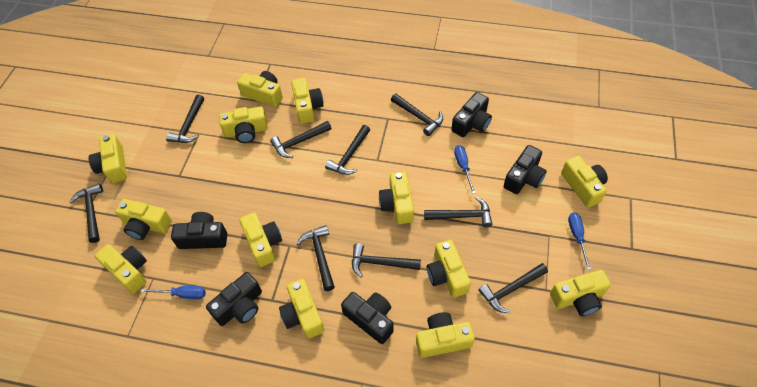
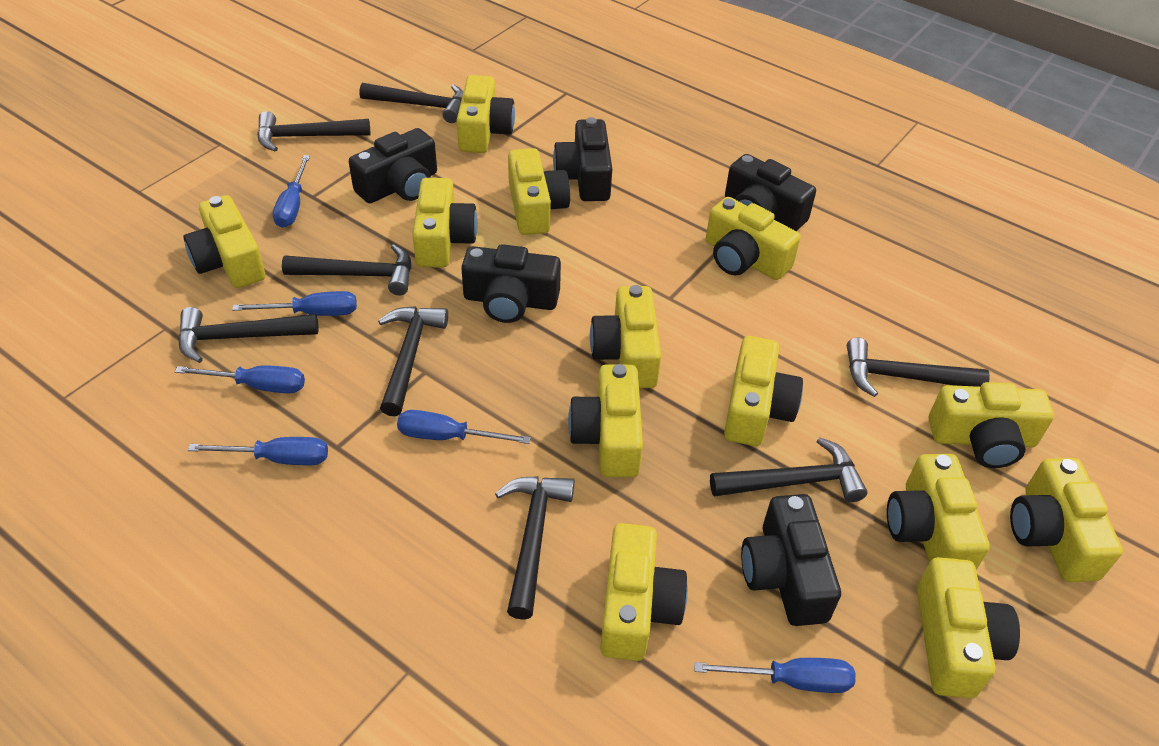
black hammer: 9 -> 8
blue screwdriver: 3 -> 6

